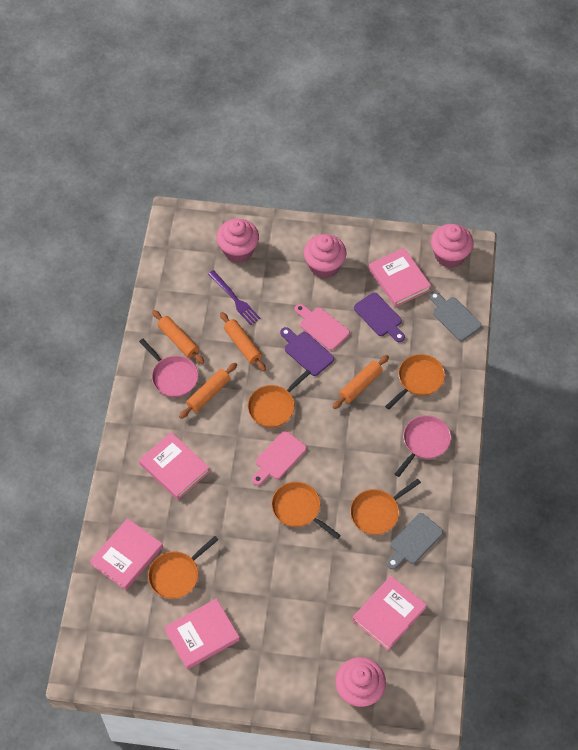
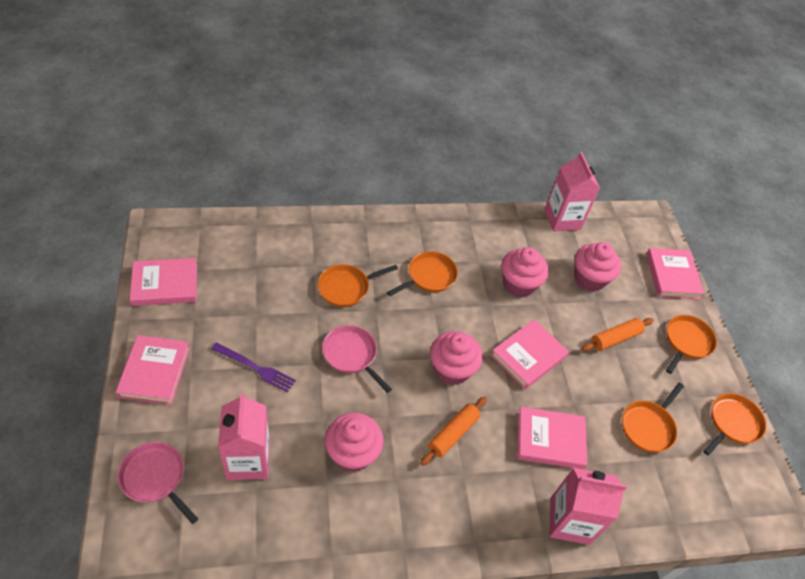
grey cutting board: 2 -> 0
orange rolling pin: 4 -> 2
pink carton: 0 -> 3
pink cutting board: 2 -> 0
purple cutting board: 2 -> 0

